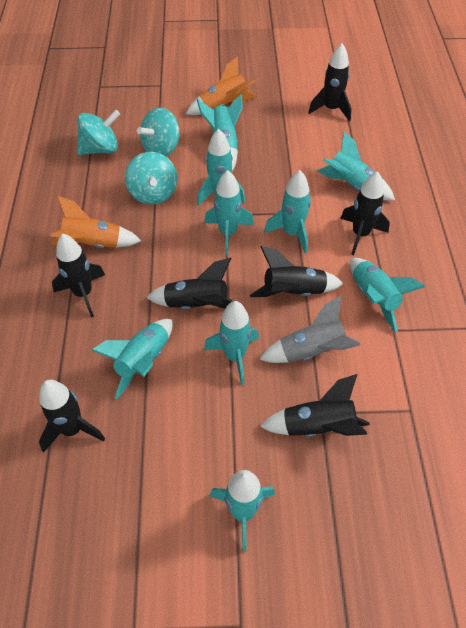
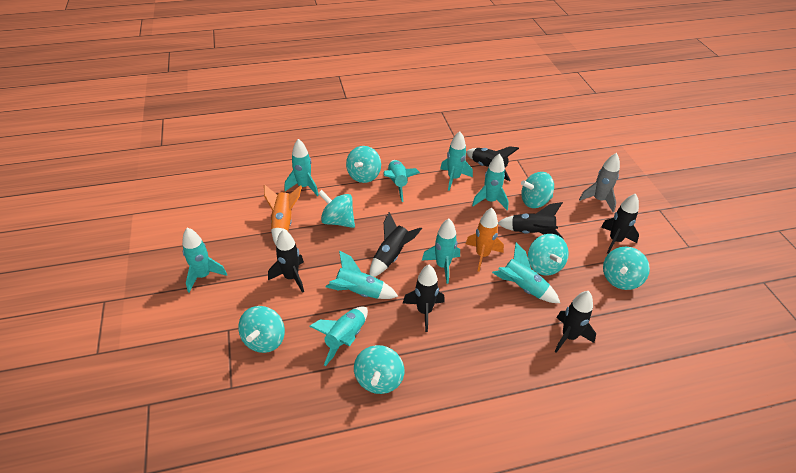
turquoise spinning top: 3 -> 7

